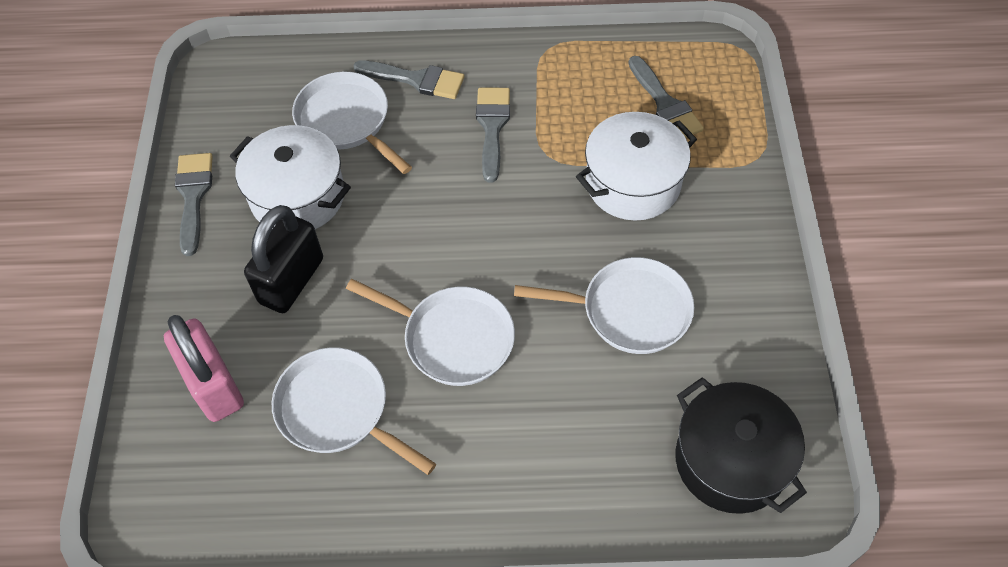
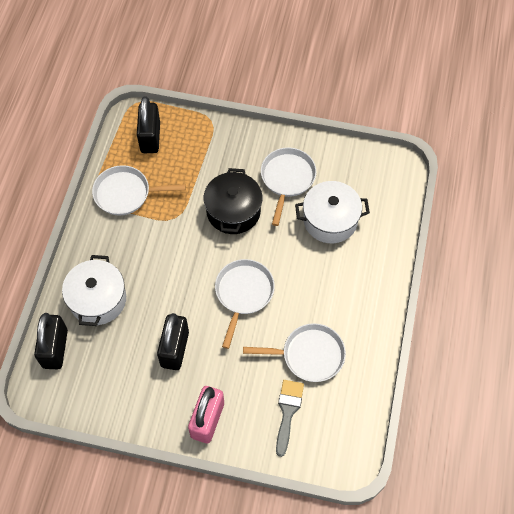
black padlock: 1 -> 3
grey brush: 4 -> 1

